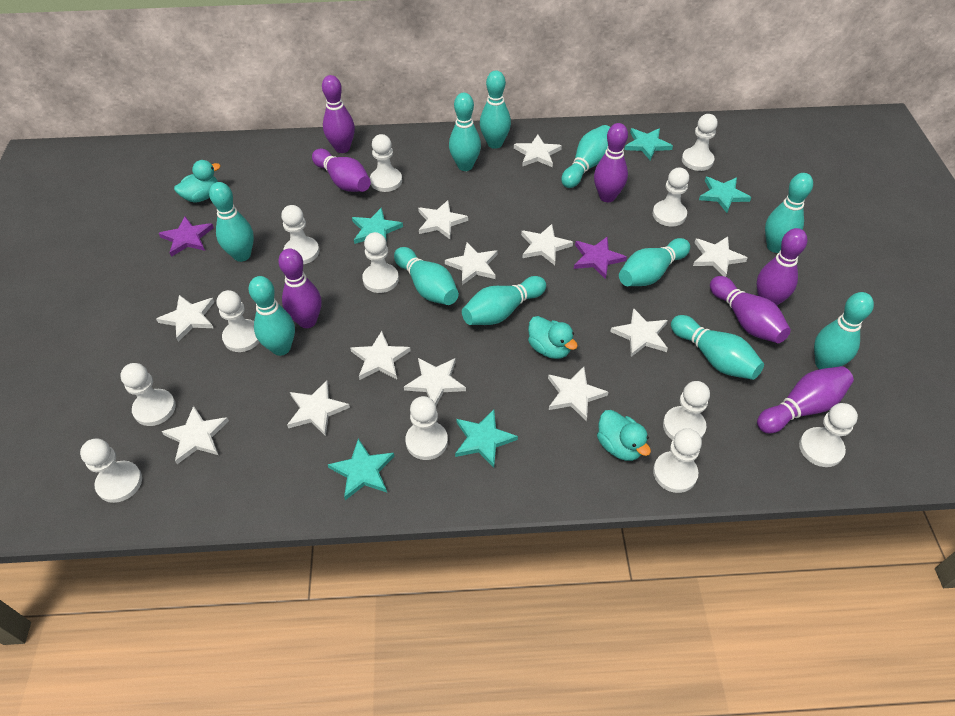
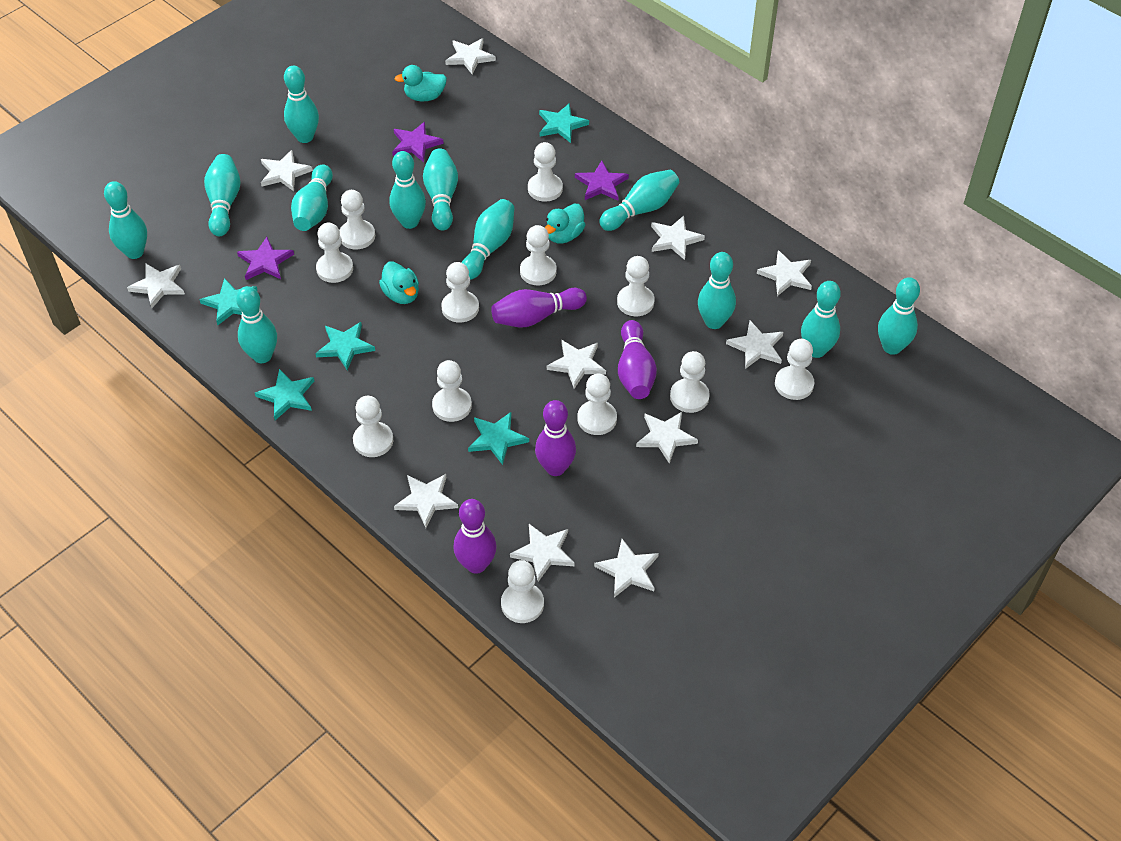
purple bowling pin: 7 -> 4
purple star: 2 -> 3
turquoise bowling pin: 11 -> 12
white star: 12 -> 11

